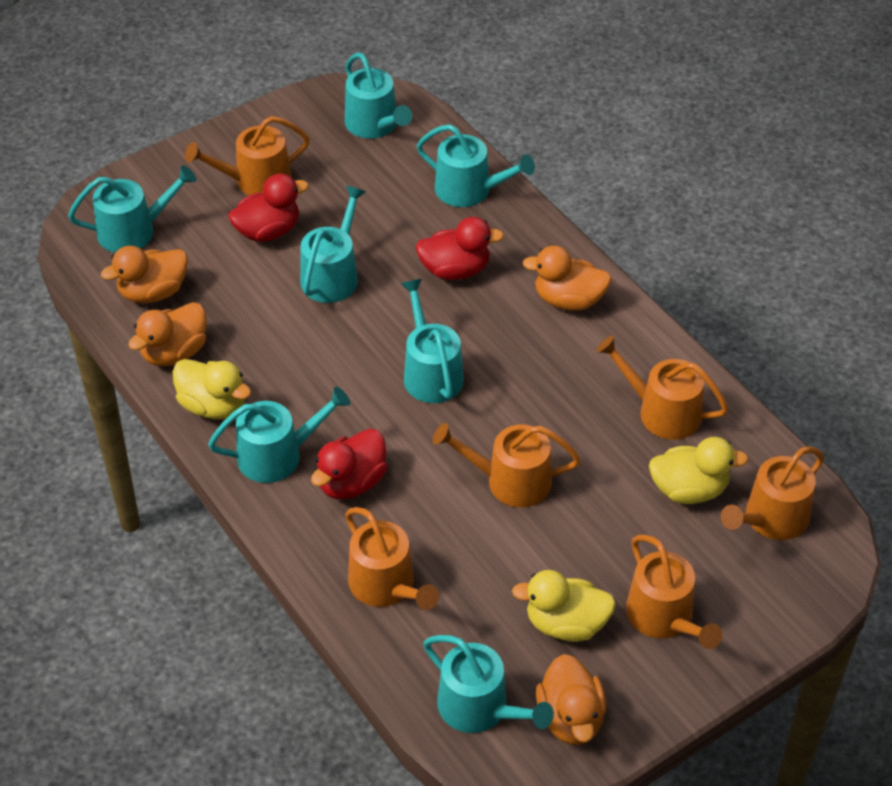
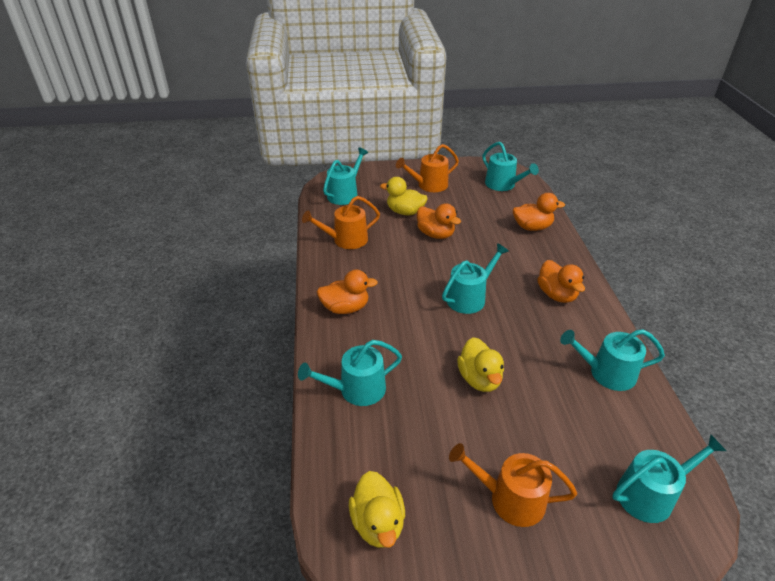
orange watering can: 6 -> 3
red duck: 3 -> 0
turquoise watering can: 7 -> 6

